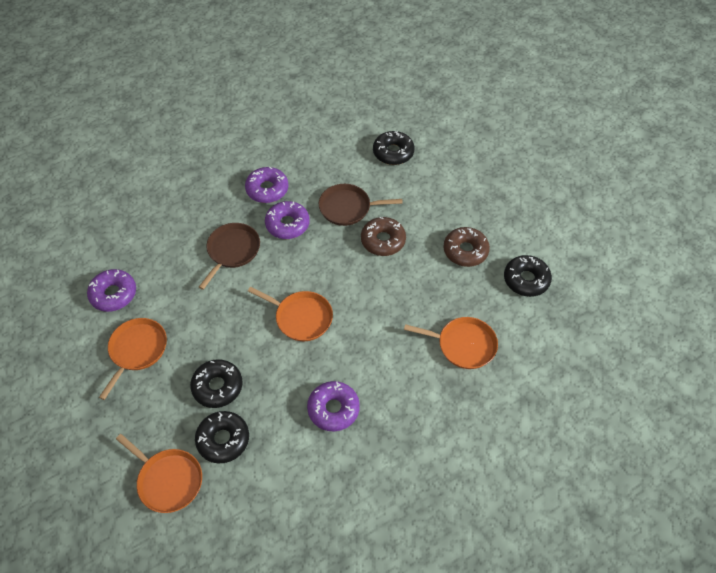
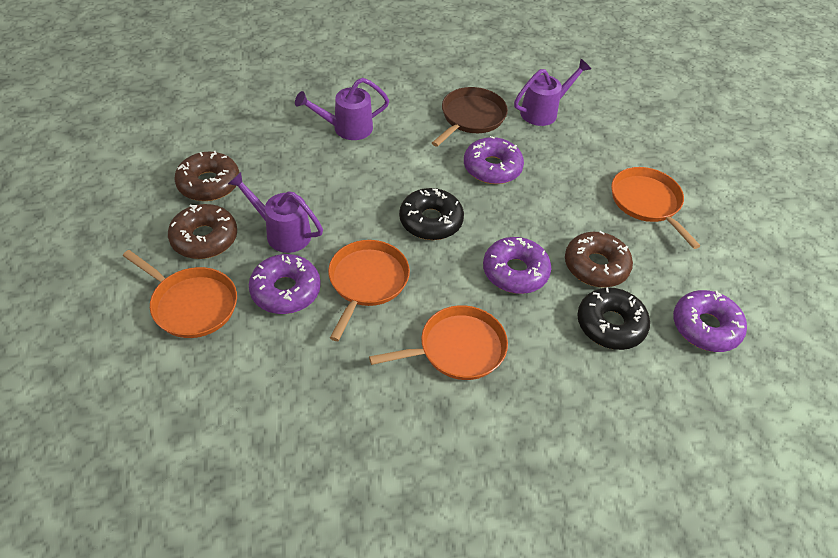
black donut: 4 -> 2
brown donut: 2 -> 3
brown pan: 2 -> 1
purple watering can: 0 -> 3

